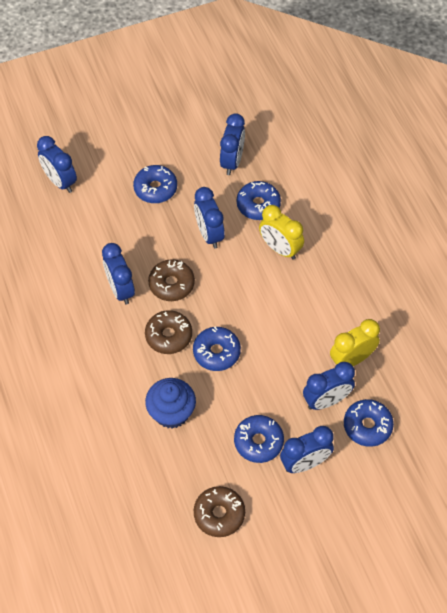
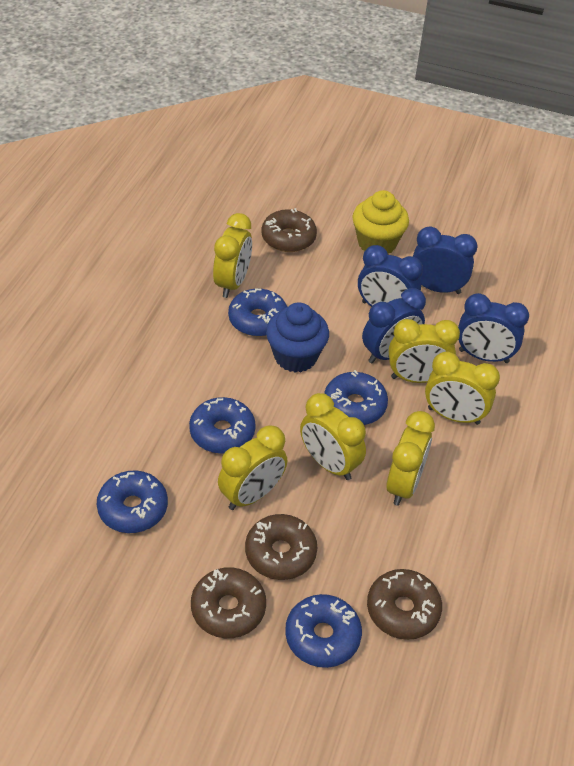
blue clock: 6 -> 4
brown donut: 3 -> 4
yellow clock: 2 -> 6
yellow cupcake: 0 -> 1

